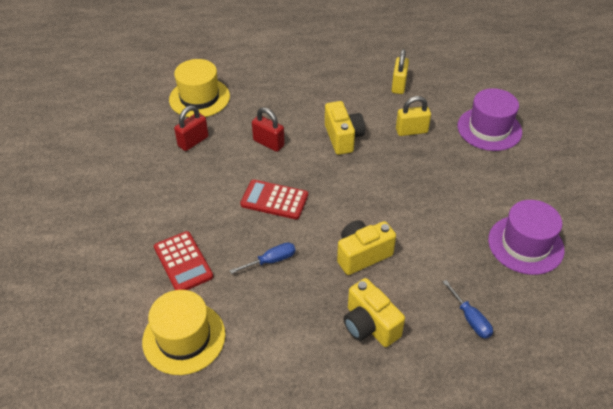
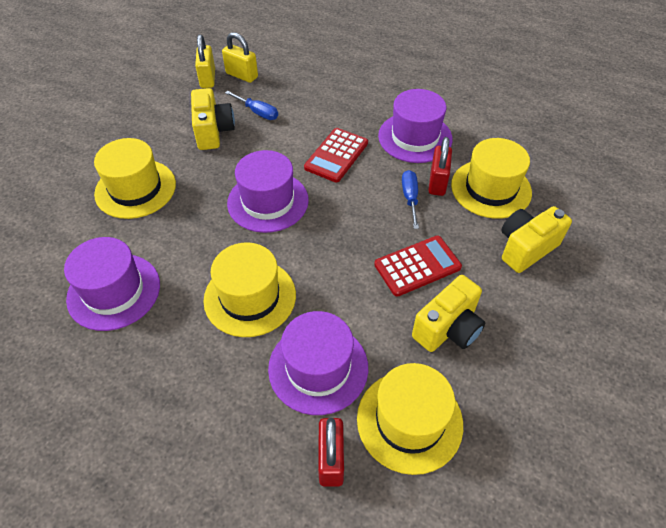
purple hat: 2 -> 4
yellow hat: 2 -> 4

